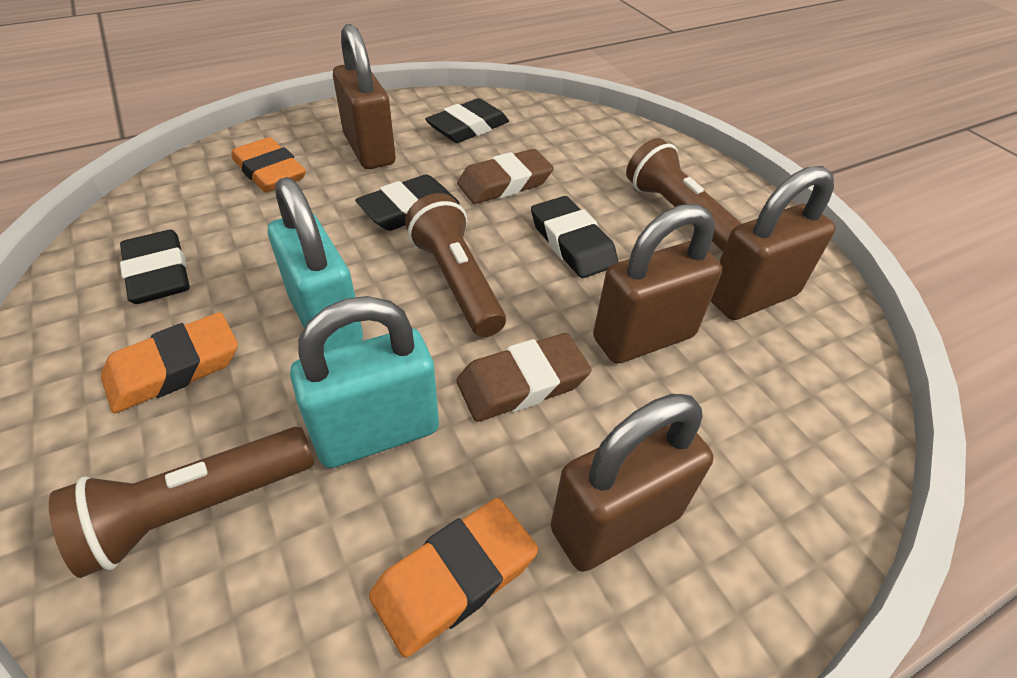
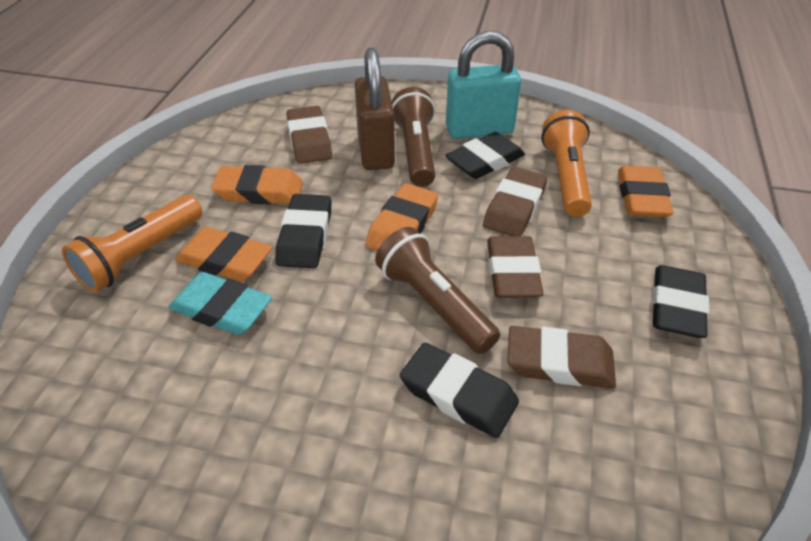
brown eraser: 2 -> 4
brown flashlight: 3 -> 2
brown padlock: 4 -> 1
orange eraser: 3 -> 4
orange flashlight: 0 -> 2
turquoise eraser: 0 -> 1
turquoise padlock: 2 -> 1

